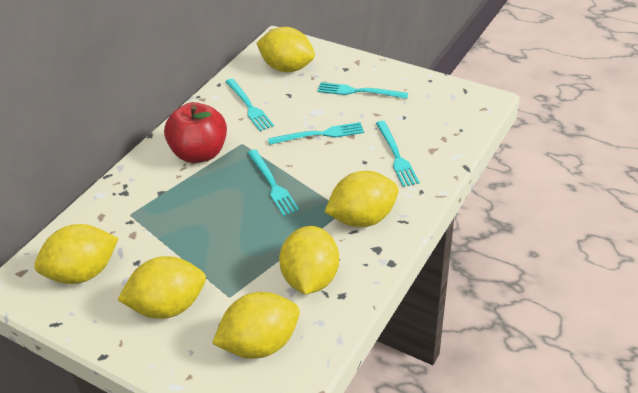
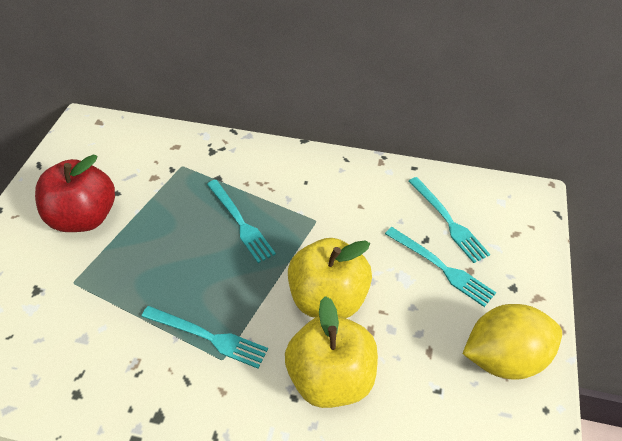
turquoise fork: 5 -> 4
yellow apple: 0 -> 2
yellow lemon: 6 -> 1

